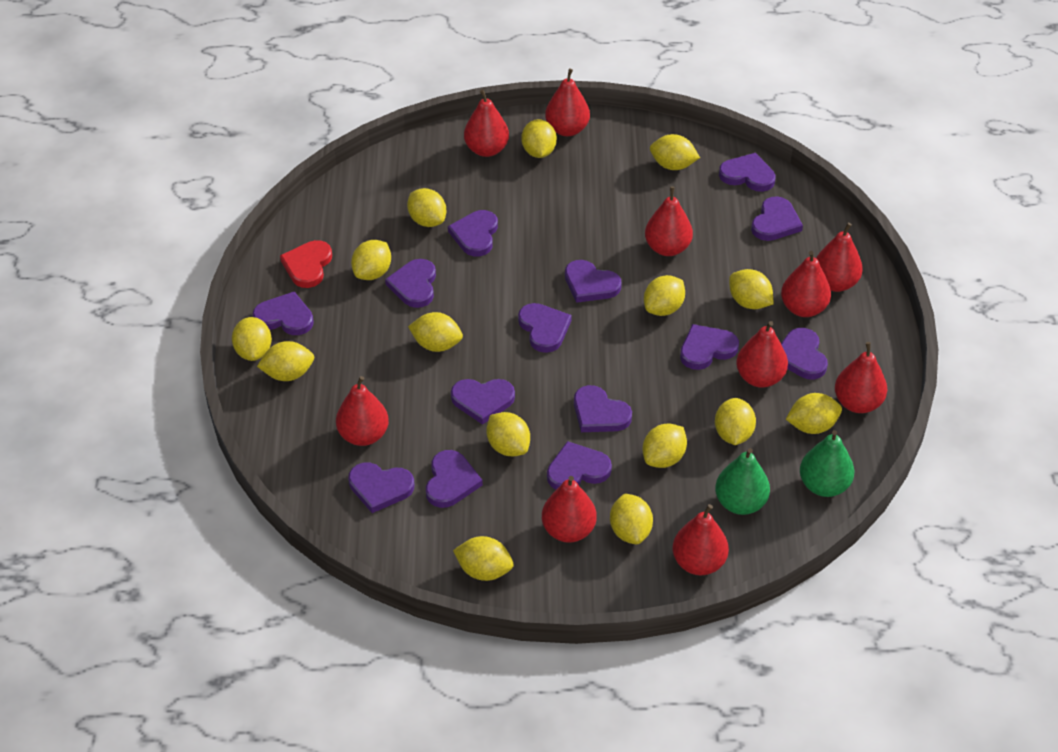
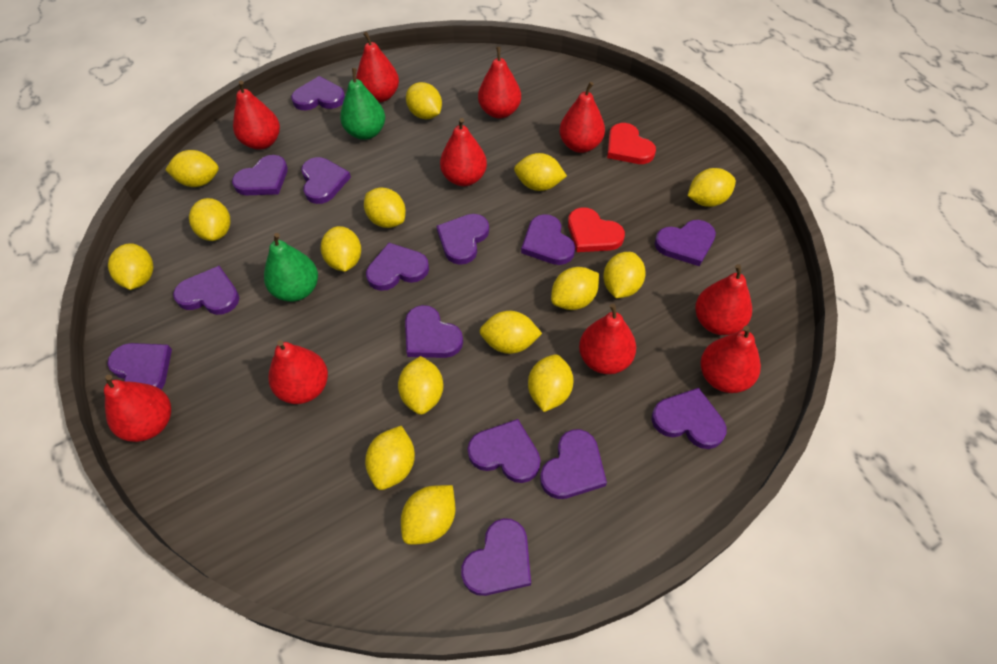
red heart: 1 -> 2

